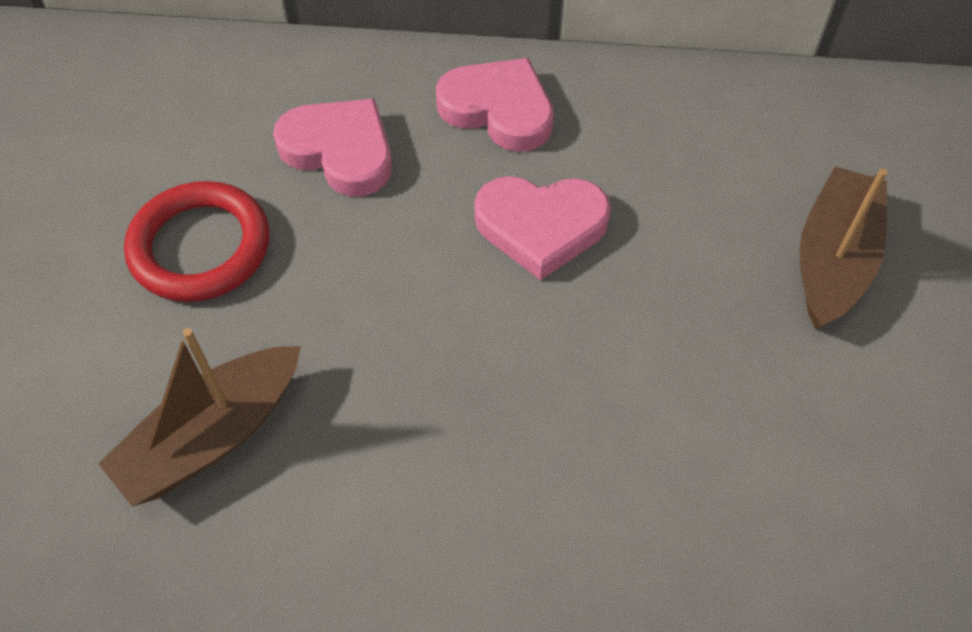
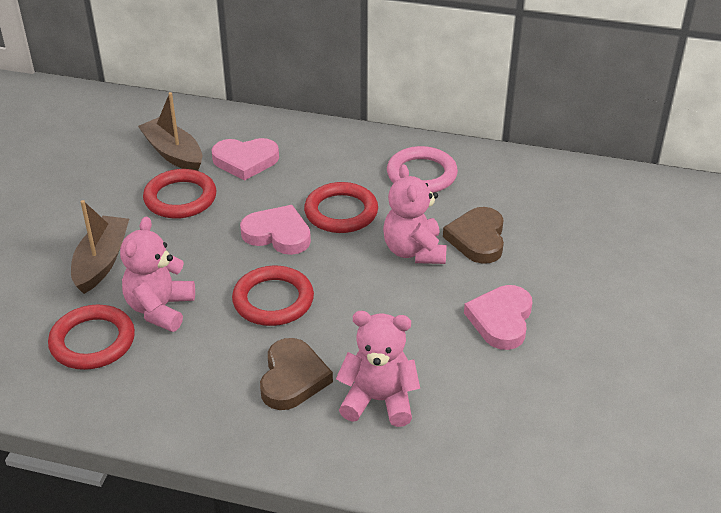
brown heart: 0 -> 2
pink ring: 0 -> 1
pink teddy bear: 0 -> 3
red ring: 1 -> 4

